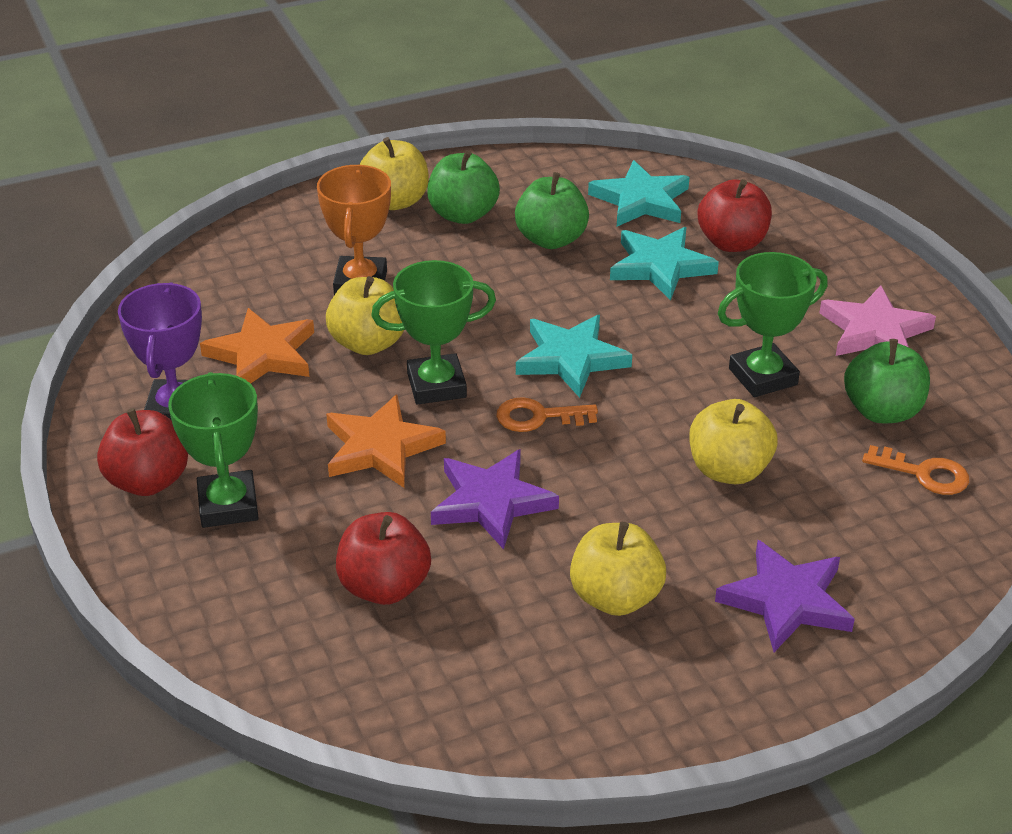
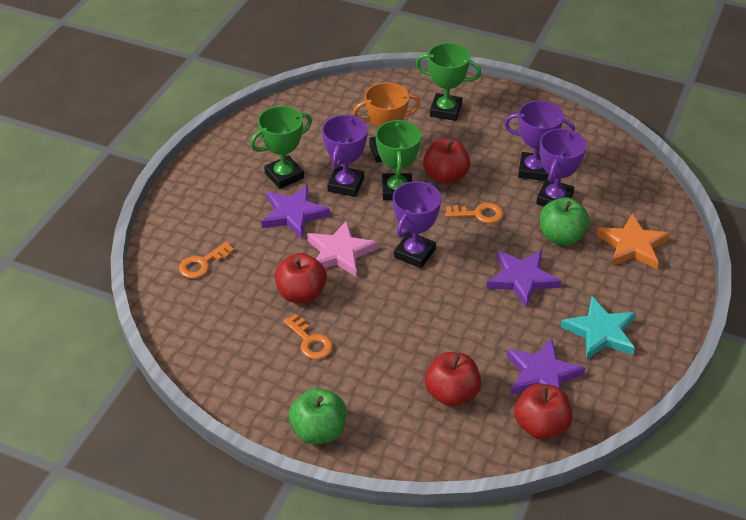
green apple: 3 -> 2
orange key: 2 -> 3
orange star: 2 -> 1
purple star: 2 -> 3
purple trophy: 1 -> 4
red apple: 3 -> 4
turquoise star: 3 -> 1
yellow apple: 4 -> 0

